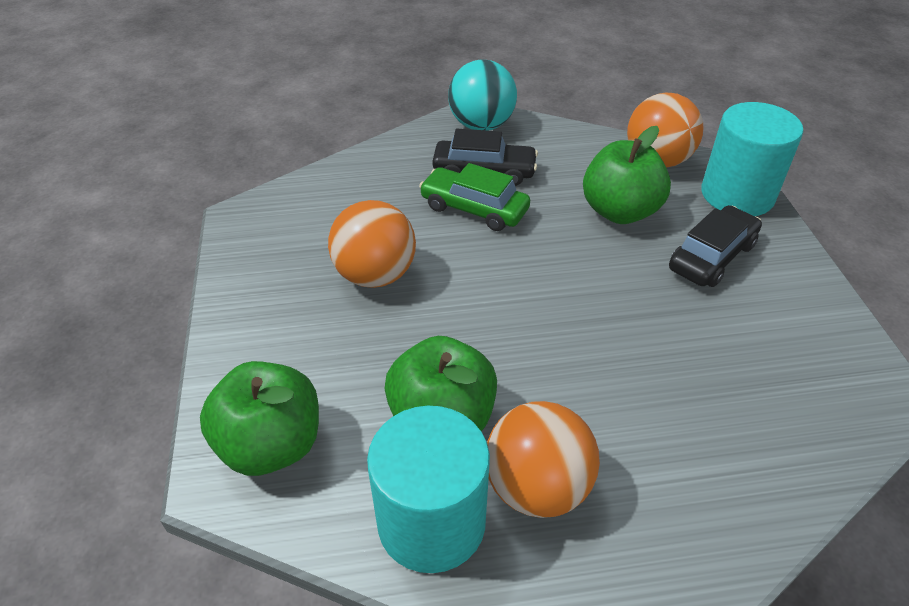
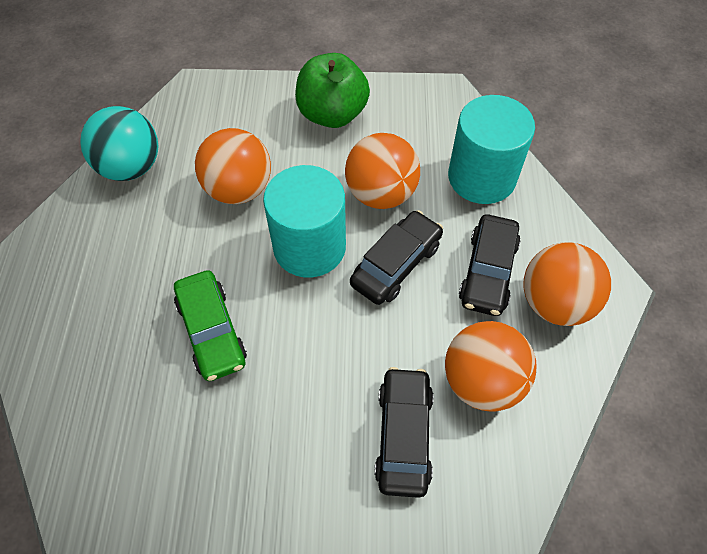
black car: 2 -> 3
green apple: 3 -> 1
orange ball: 3 -> 4

